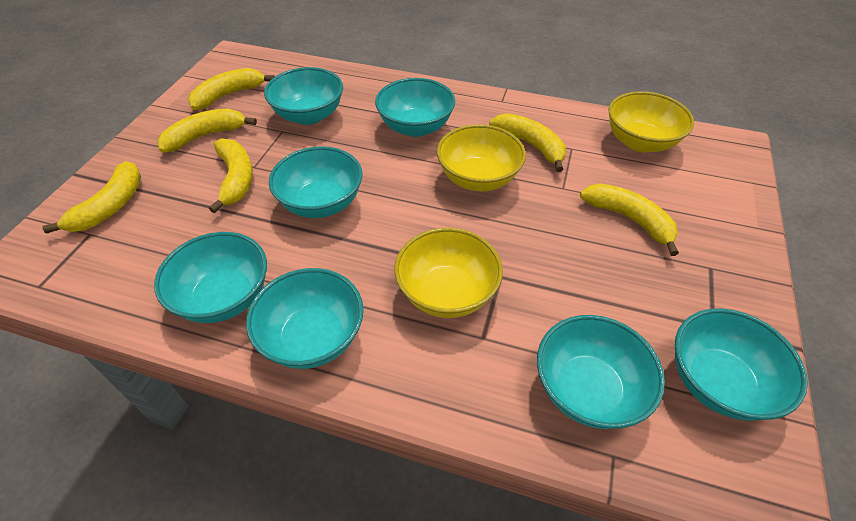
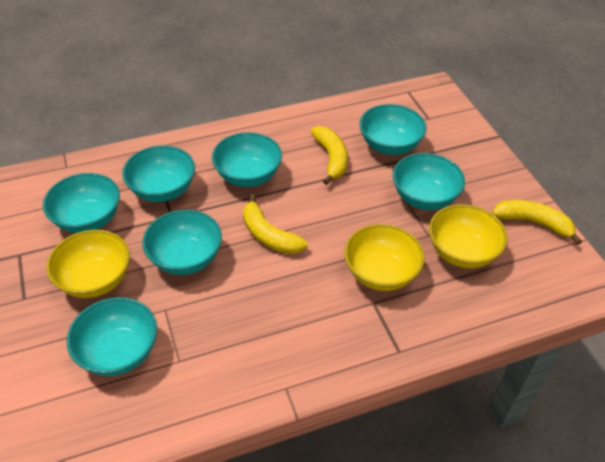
yellow banana: 6 -> 3

